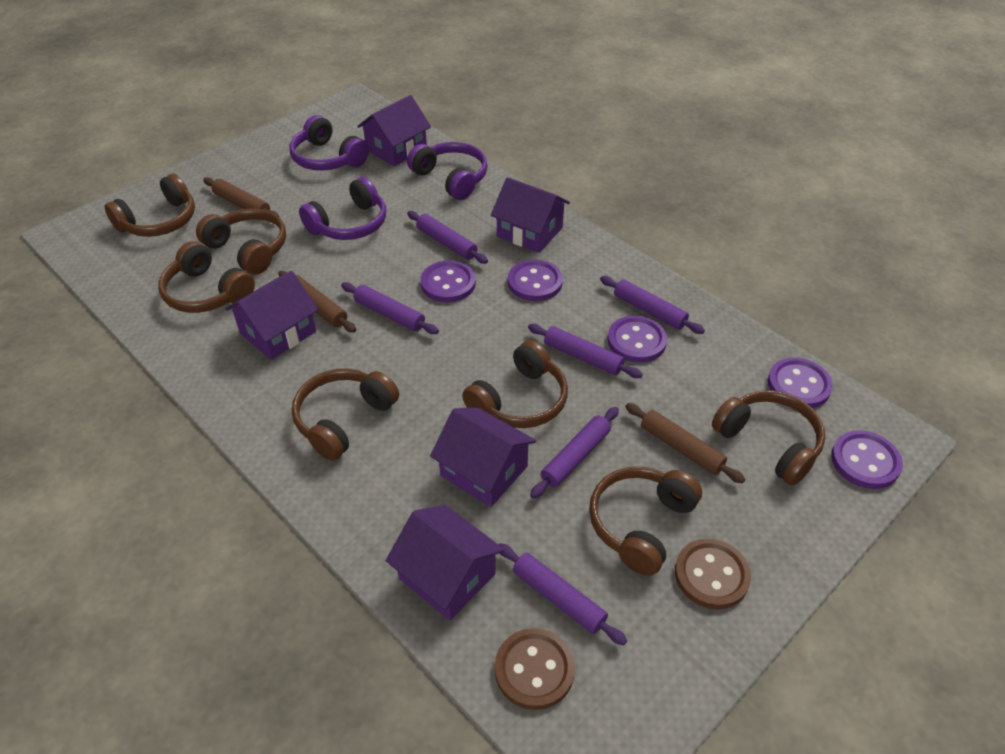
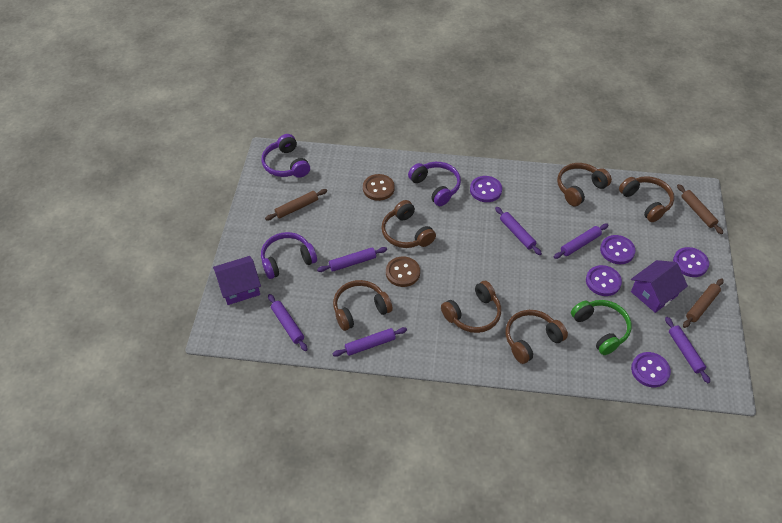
brown headphones: 7 -> 6
green headphones: 0 -> 1
purple house: 5 -> 2

